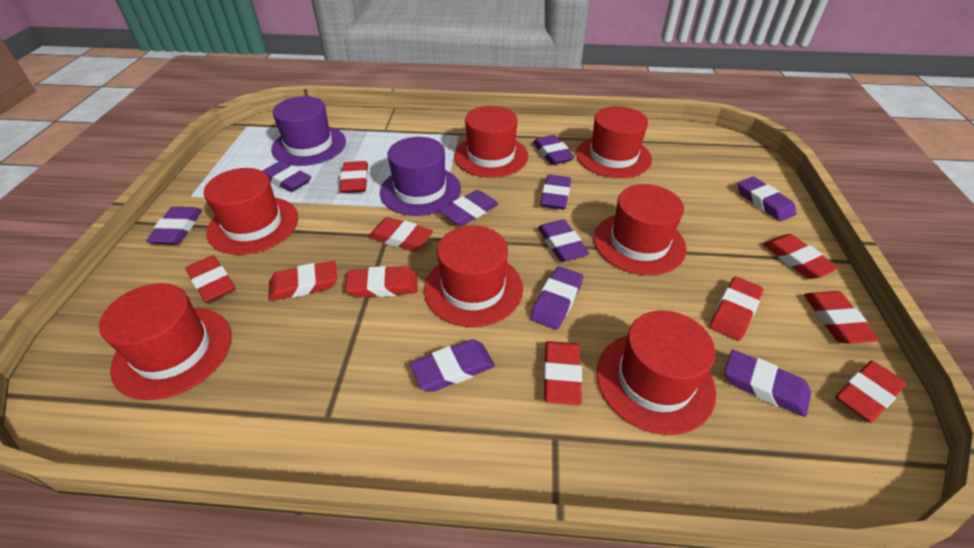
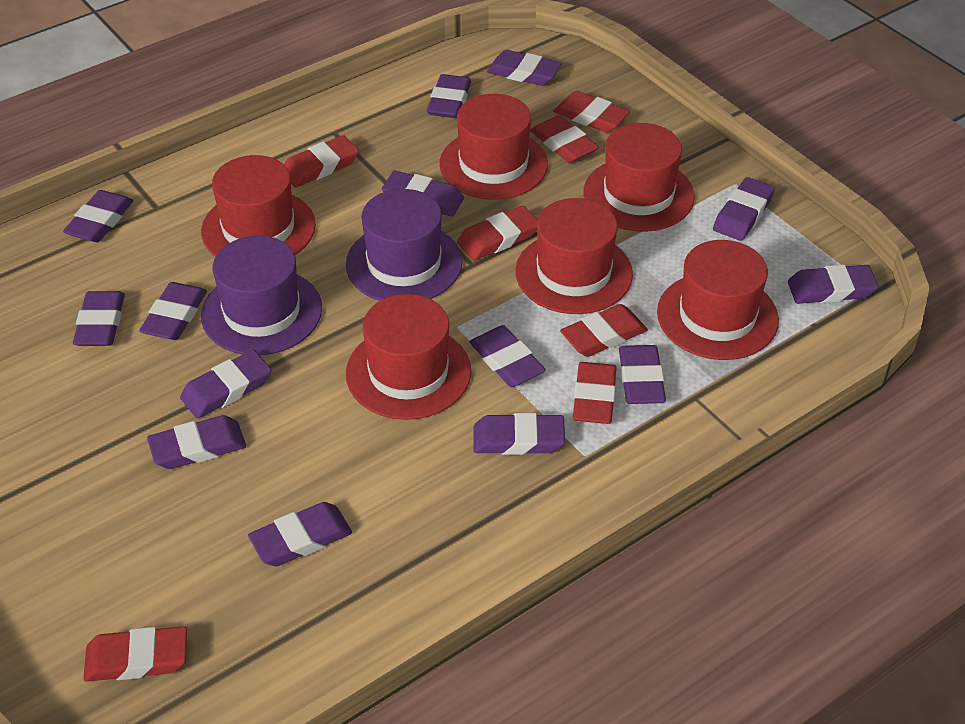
purple eraser: 10 -> 14
red eraser: 10 -> 7
red hat: 7 -> 6

